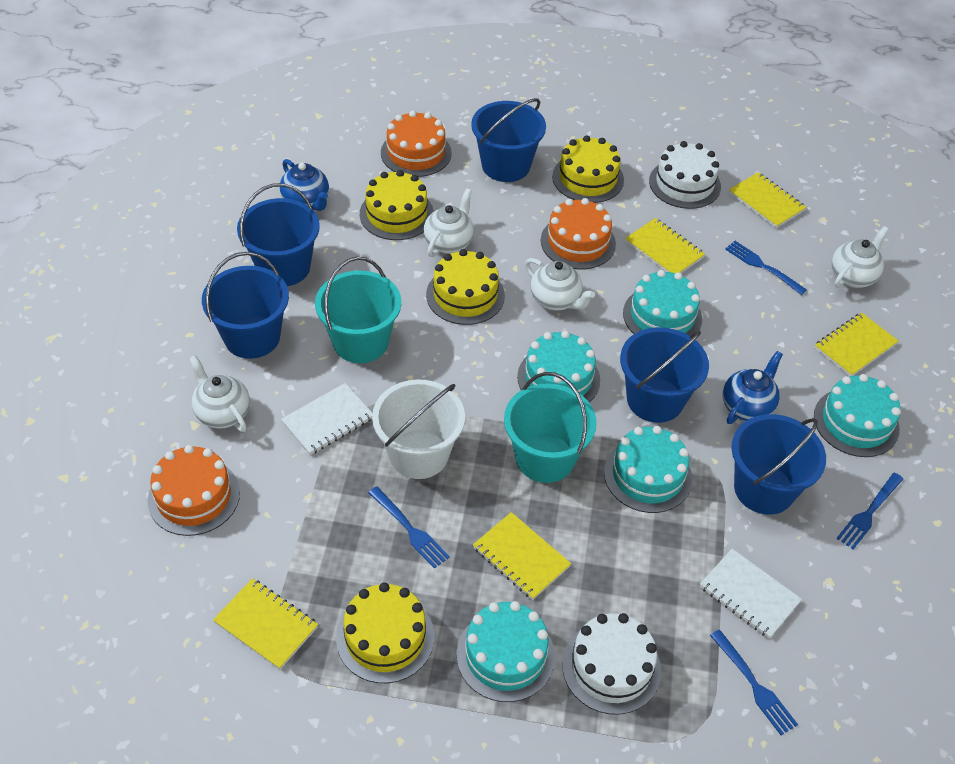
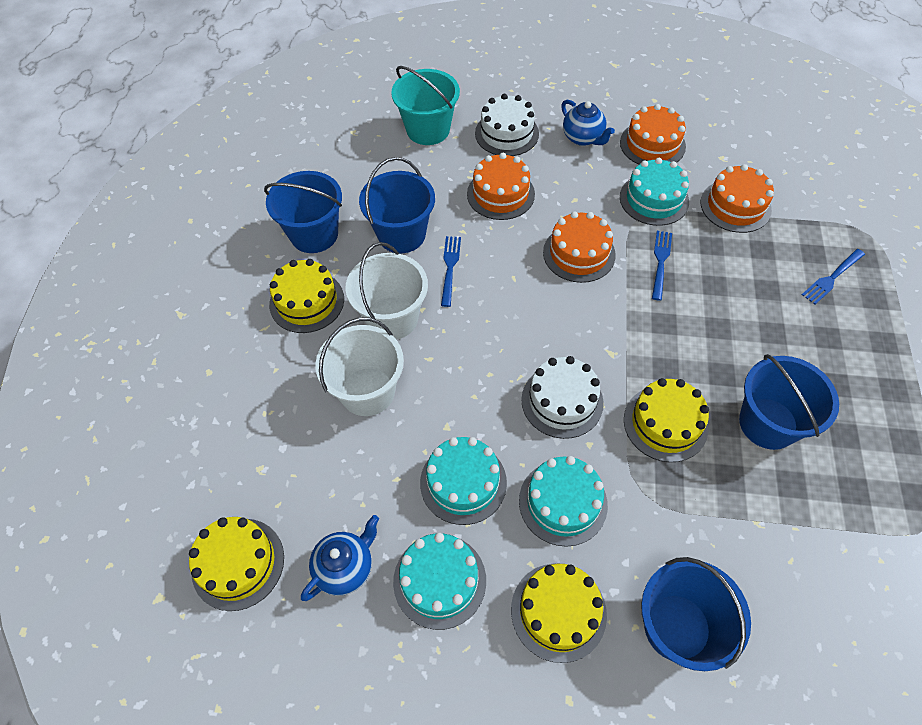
blue bucket: 5 -> 4
blue fork: 4 -> 3
orange cake: 3 -> 4
turquoise bucket: 2 -> 1
turquoise cake: 5 -> 4
white bucket: 1 -> 2
white notebook: 2 -> 0
white teapot: 4 -> 0
yellow notebook: 5 -> 0

